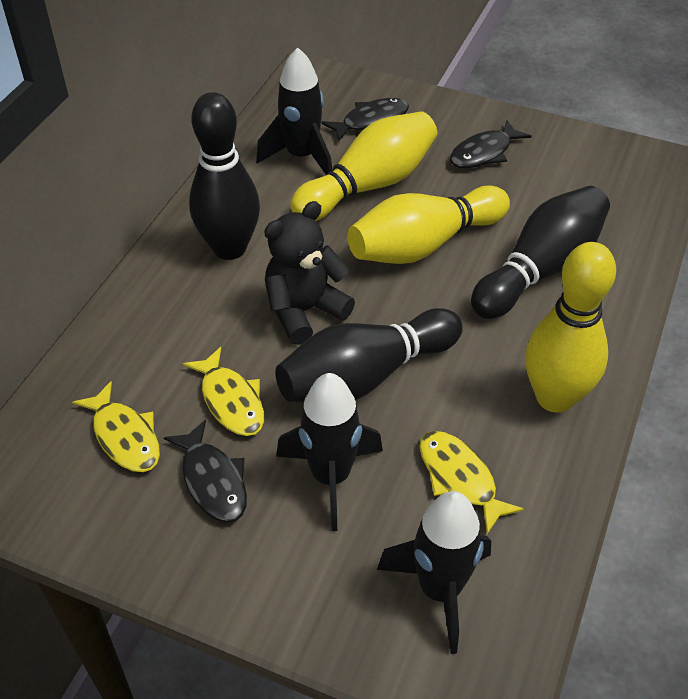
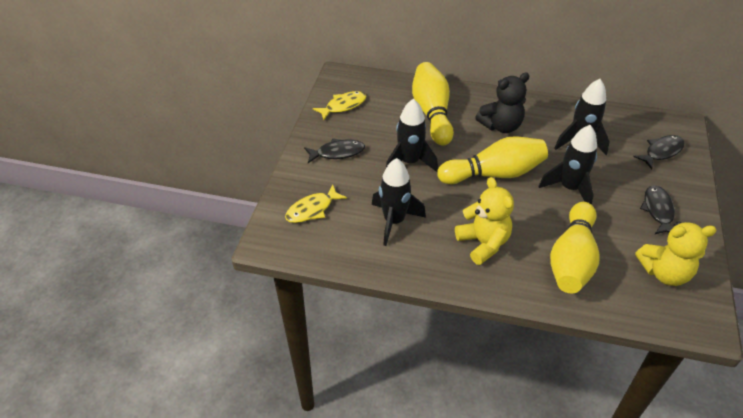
black bowling pin: 3 -> 0
black rocket: 3 -> 4
yellow fish: 3 -> 2
yellow teddy bear: 0 -> 2

